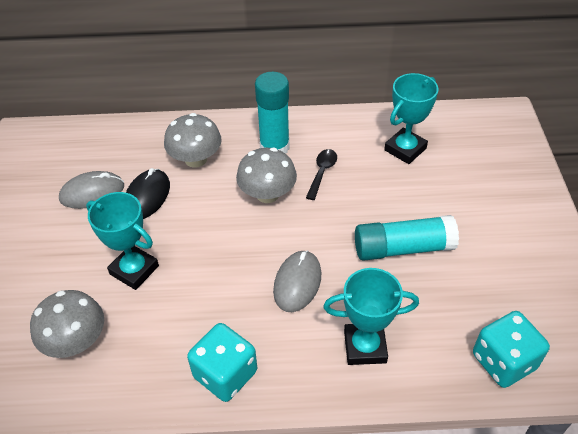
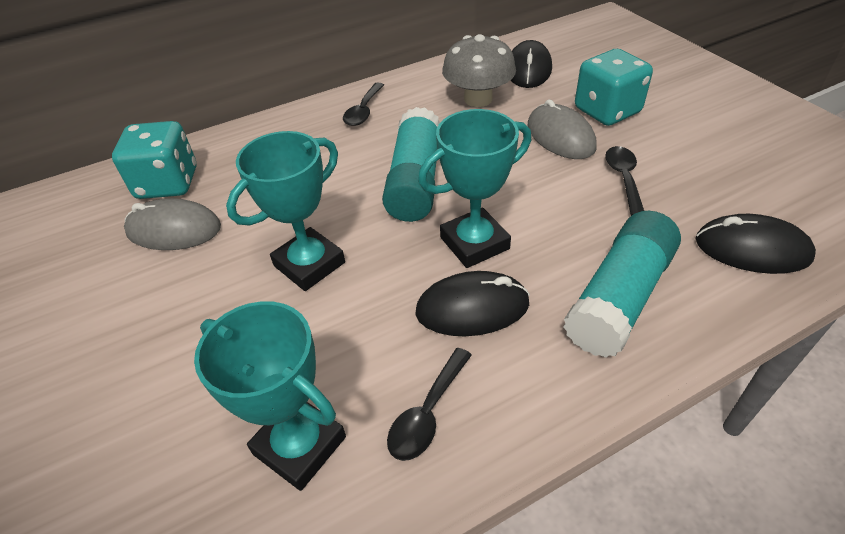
black mouse: 1 -> 3
black spoon: 1 -> 3
grey mushroom: 3 -> 1

